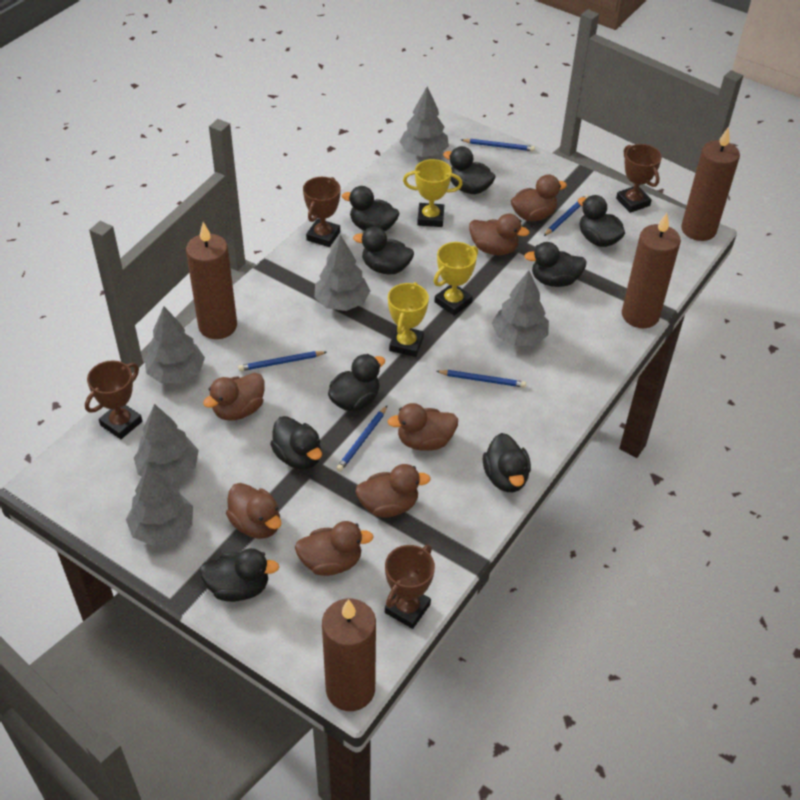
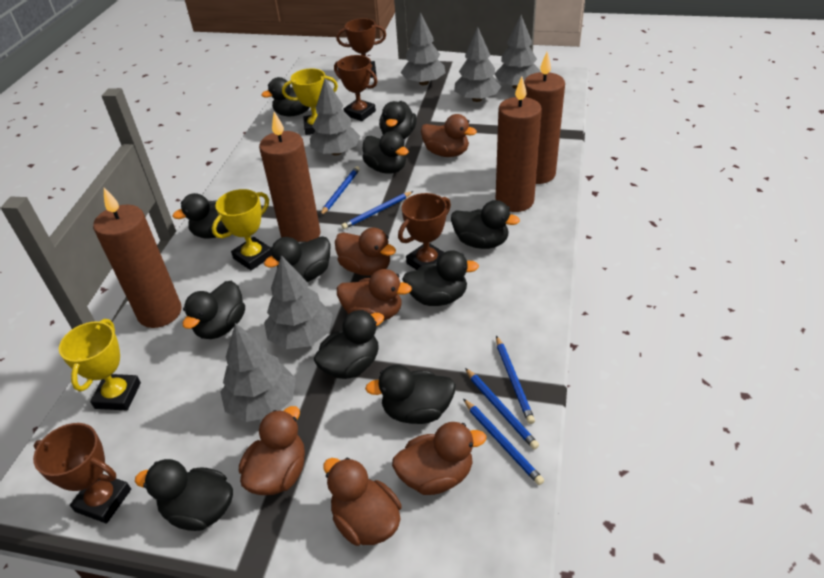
black duck: 9 -> 11
brown duck: 7 -> 6

